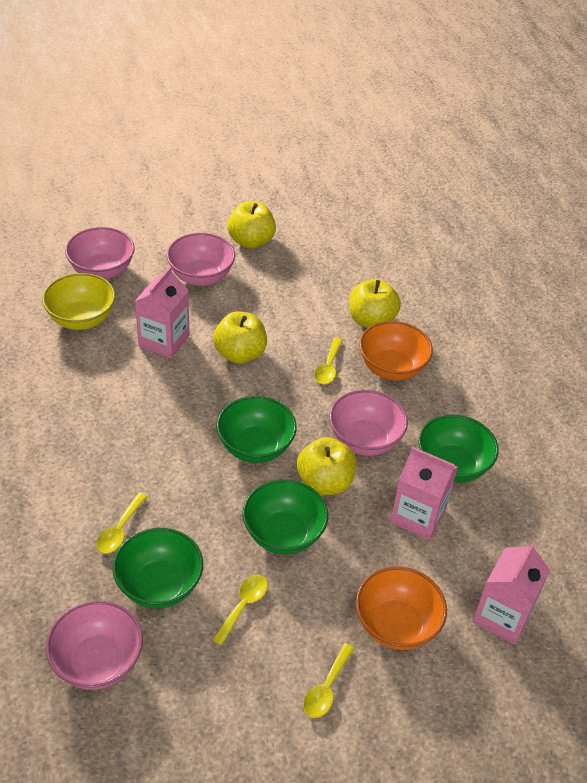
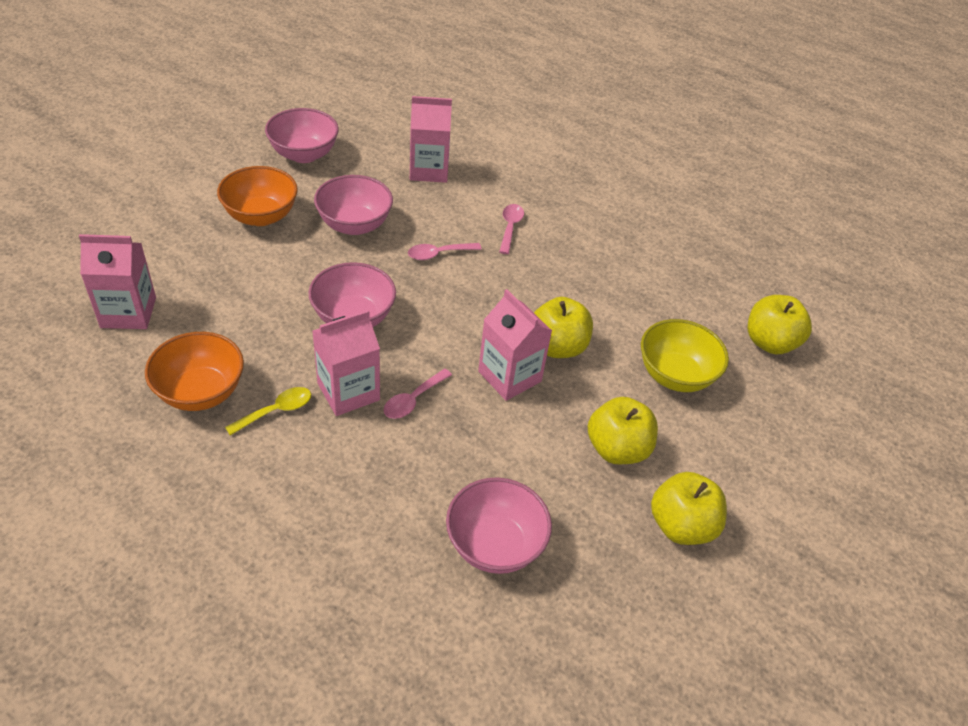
green bowl: 4 -> 0
pink carton: 3 -> 4
pink spoon: 0 -> 3
yellow spoon: 4 -> 1

